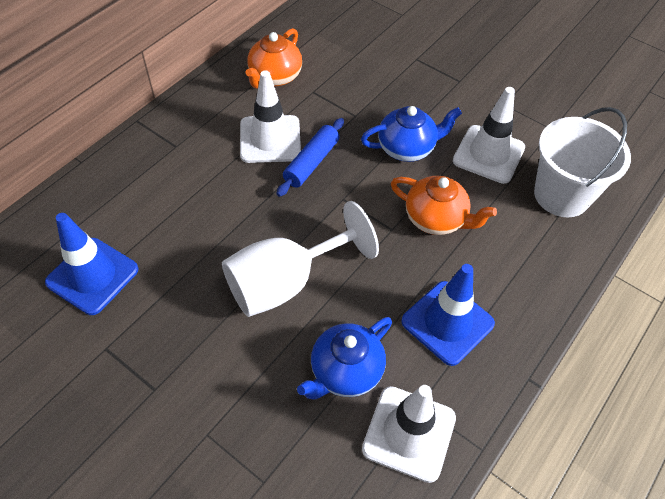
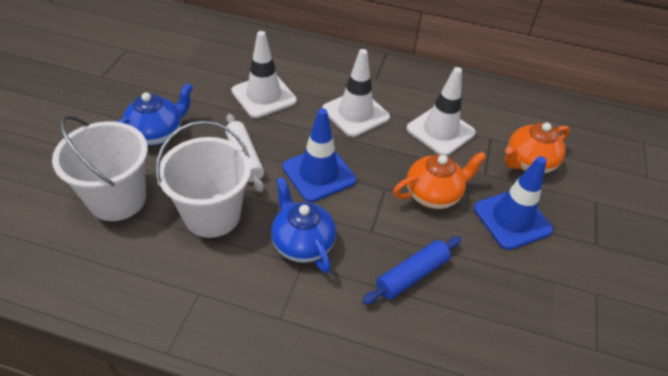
white bucket: 1 -> 2
white goblet: 1 -> 0
white rolling pin: 0 -> 1

